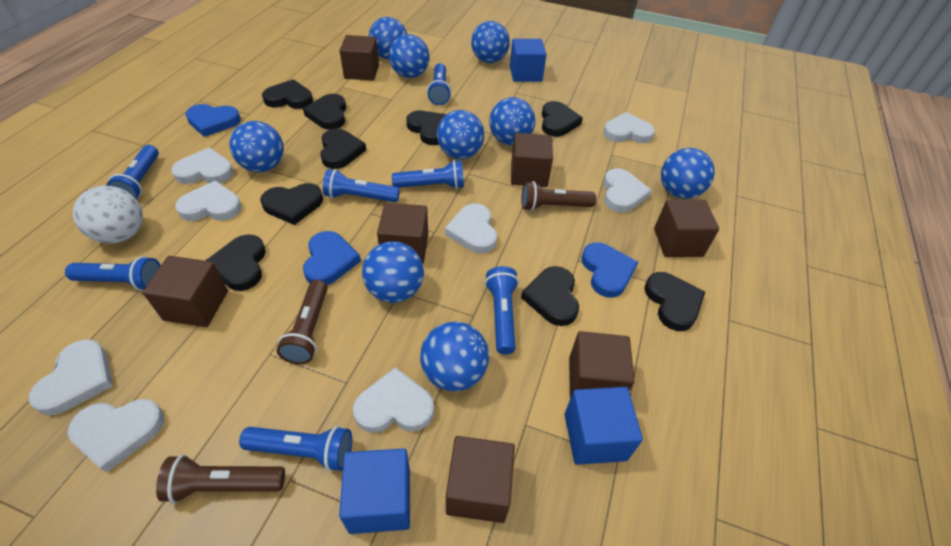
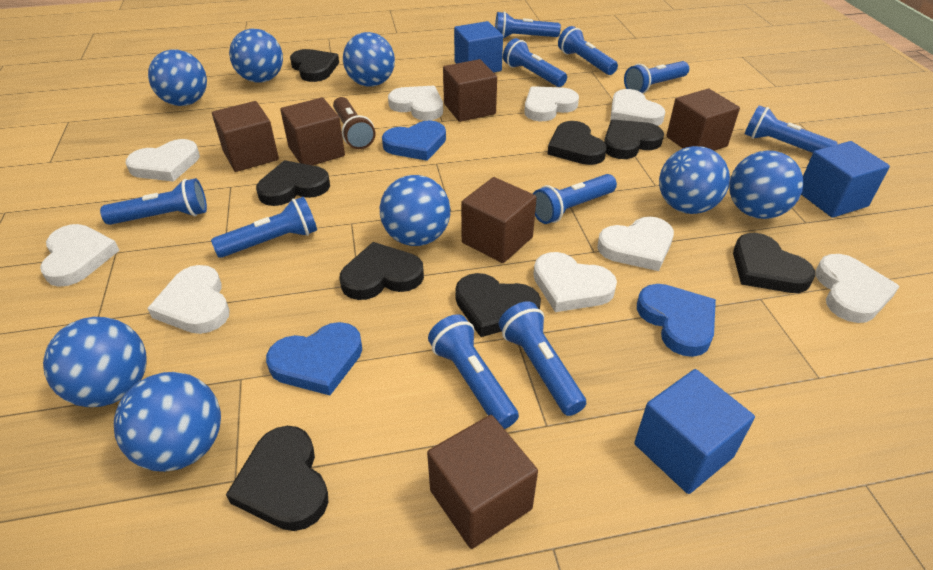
black heart: 9 -> 8
blue ball: 9 -> 8
blue flashlight: 7 -> 10
brown cube: 7 -> 6
brown flashlight: 3 -> 1
white ball: 1 -> 0
white heart: 8 -> 9

